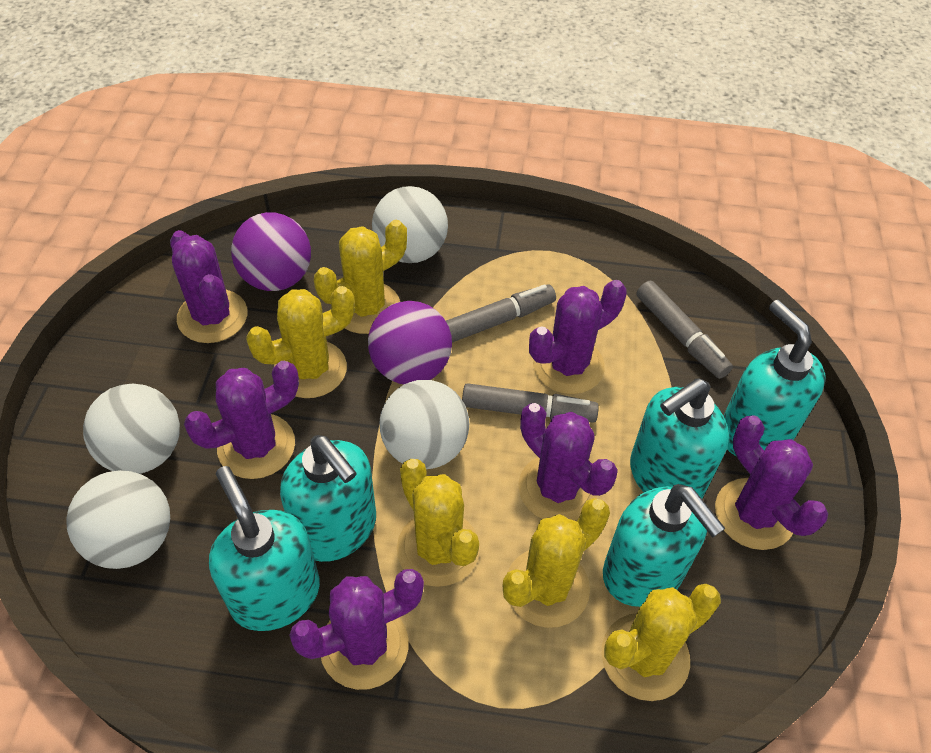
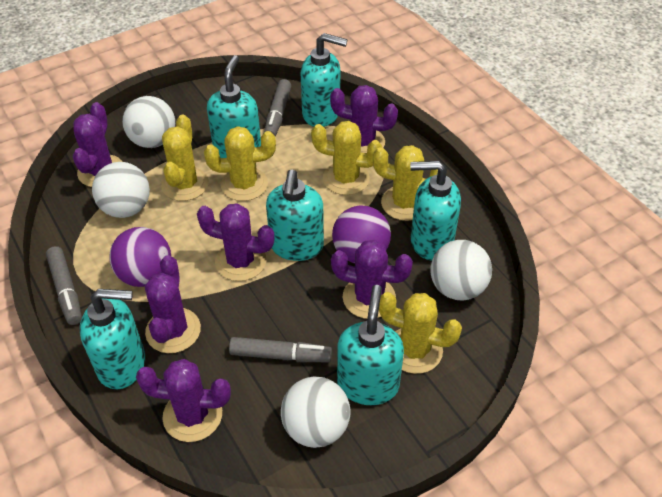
turquoise soap dispenser: 5 -> 6

